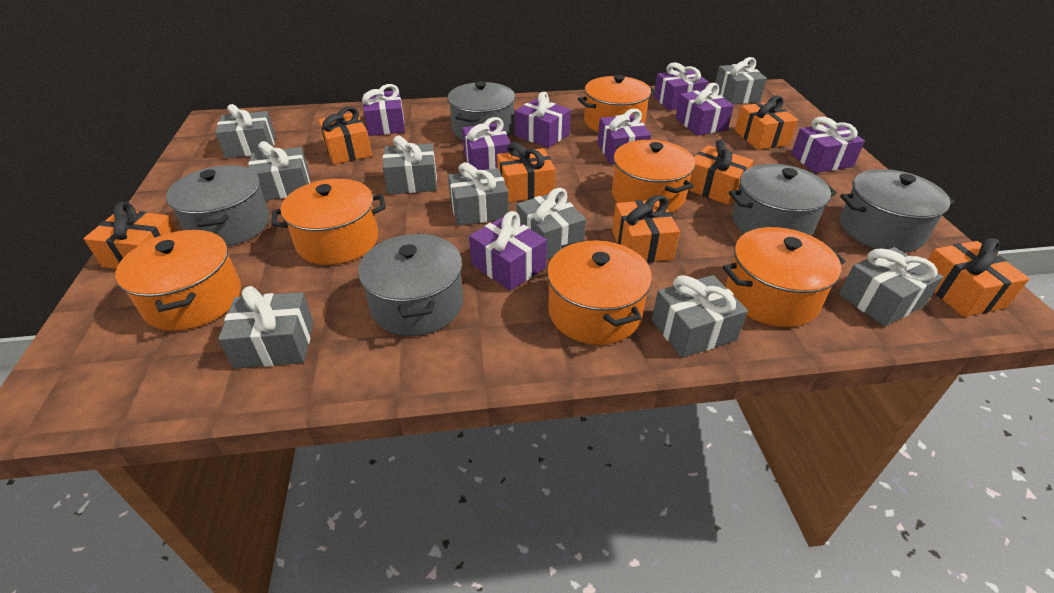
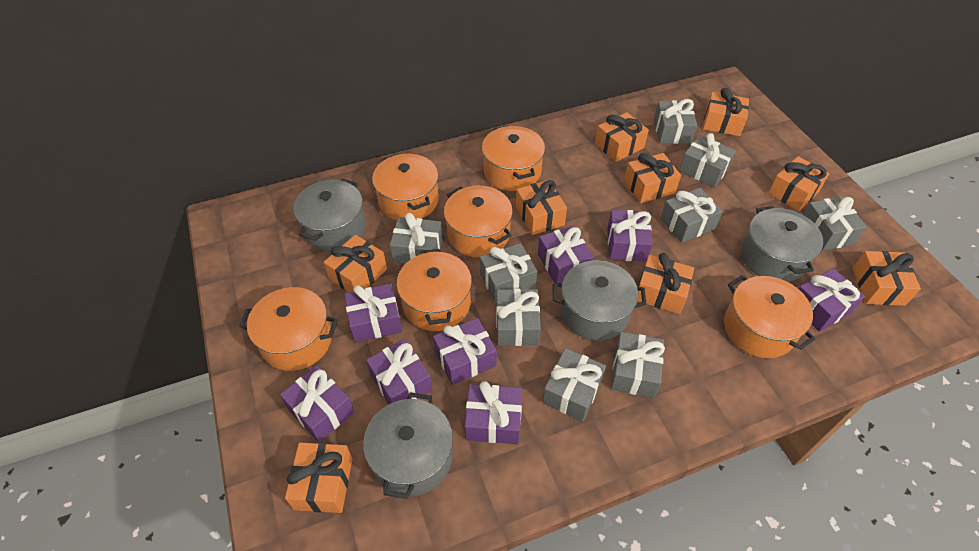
grey pot: 5 -> 4
orange gift: 7 -> 9

